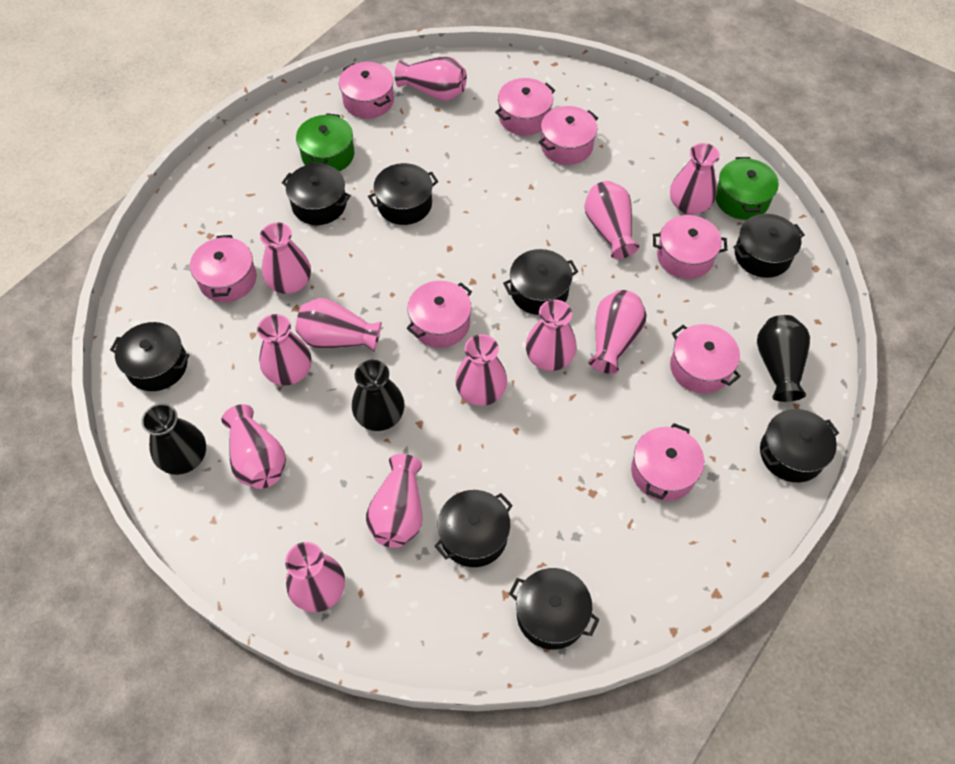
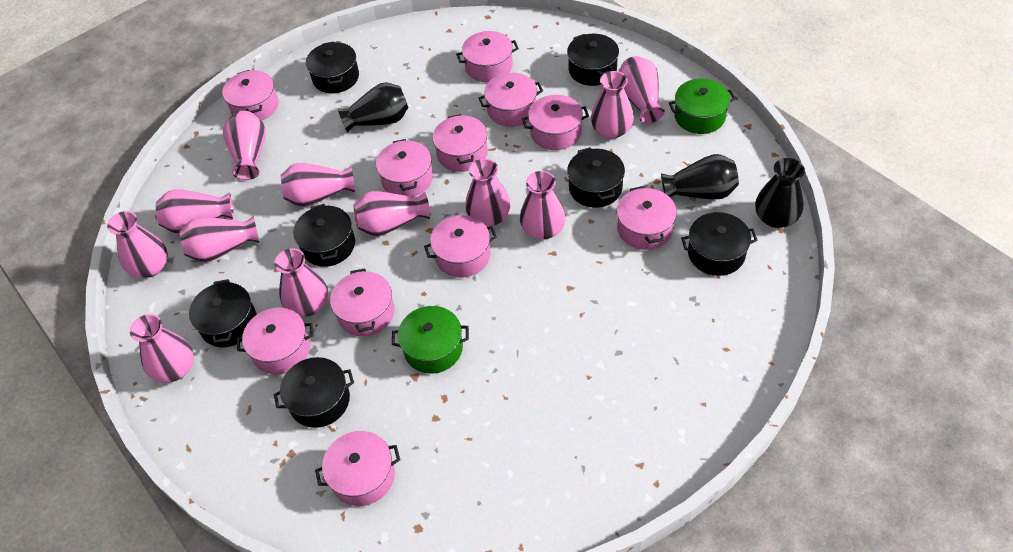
black pot: 8 -> 7
pink pot: 8 -> 11

